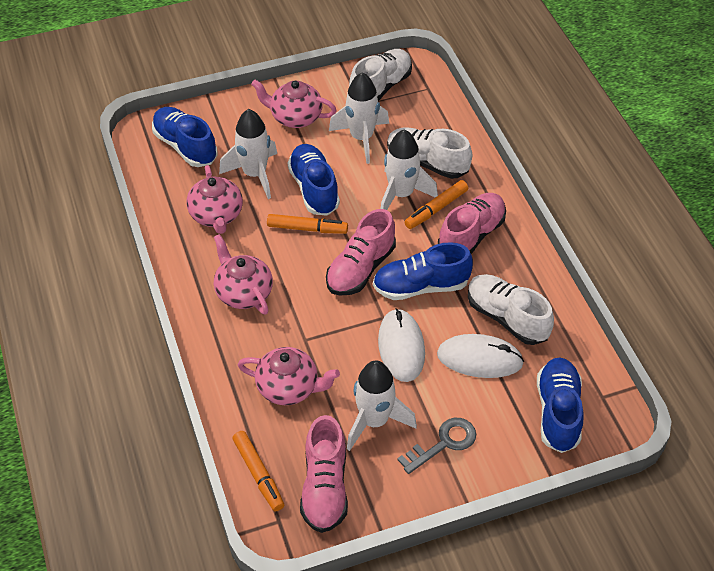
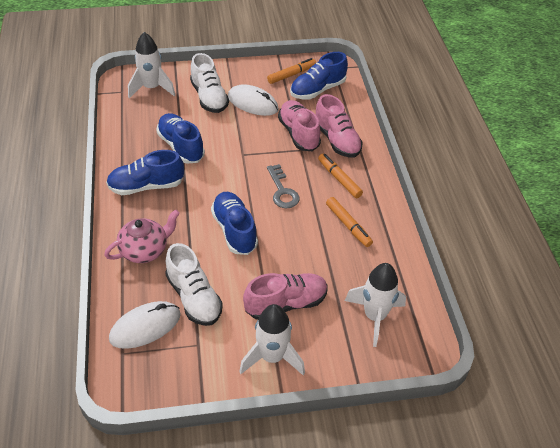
pink teapot: 4 -> 1
white rocket: 4 -> 3
white shoe: 3 -> 2

